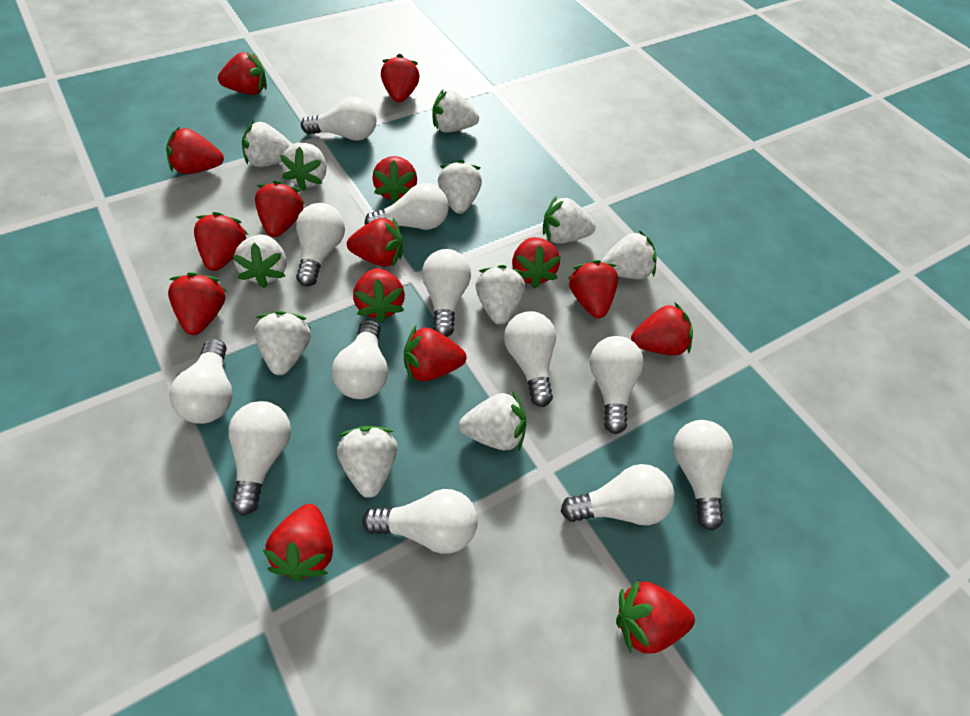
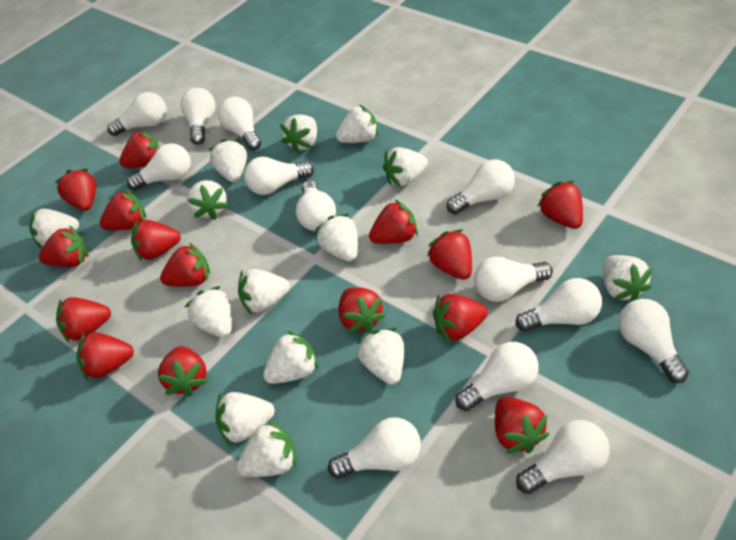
white light bulb: 12 -> 13
white strawberry: 11 -> 14

